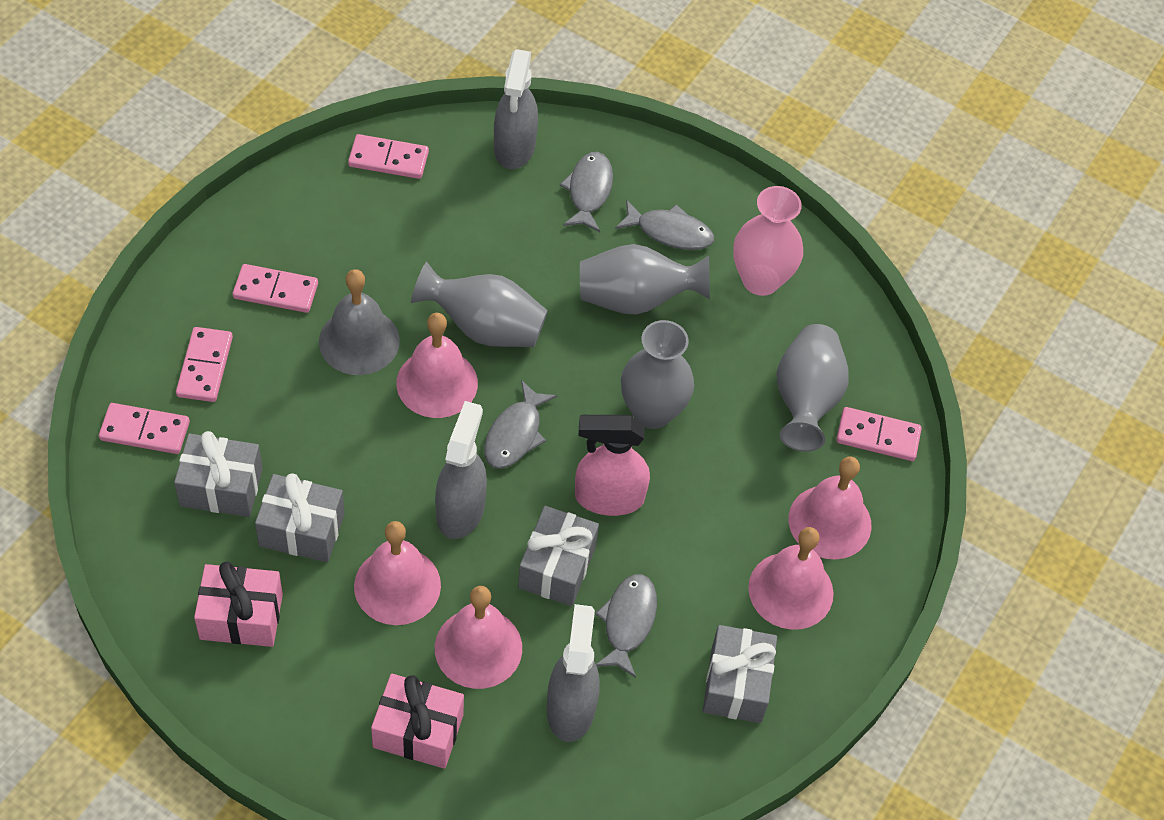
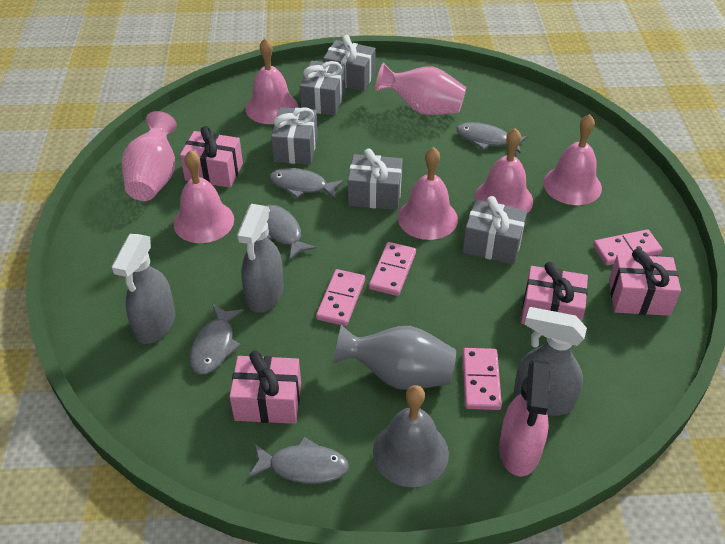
grey fish: 4 -> 5
grey gift: 4 -> 5
grey vase: 4 -> 1
pink domino: 5 -> 4
pink gift: 2 -> 4
pink vase: 1 -> 2

